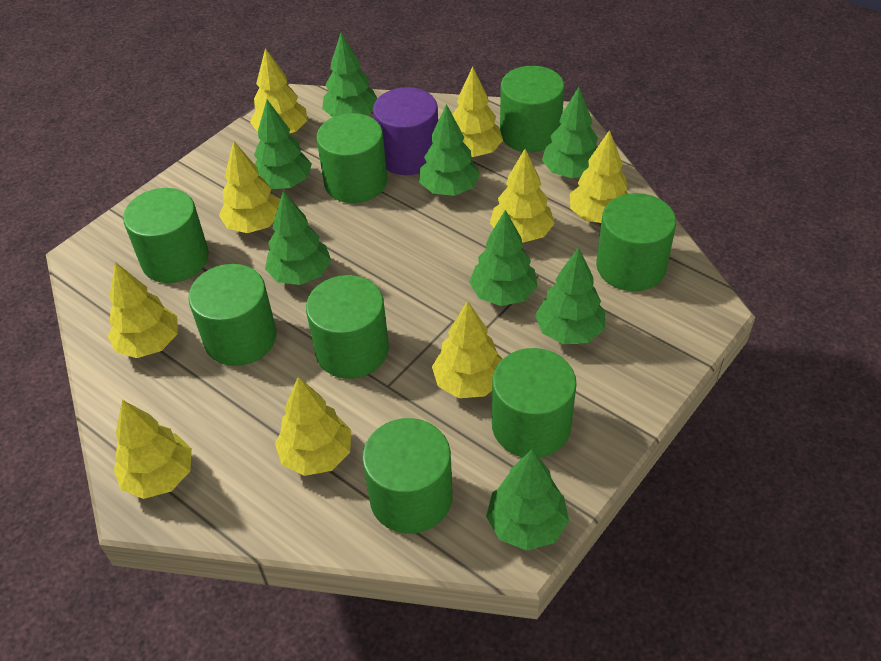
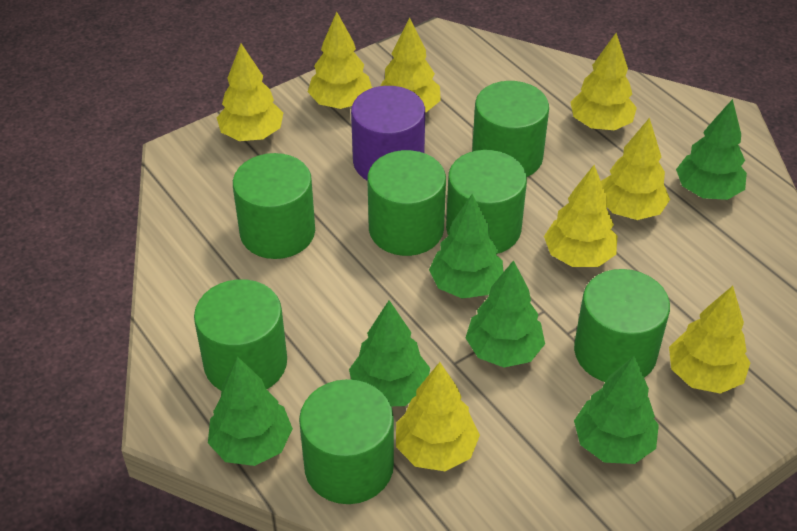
green cylinder: 8 -> 7
green tree: 8 -> 6
yellow tree: 9 -> 8

